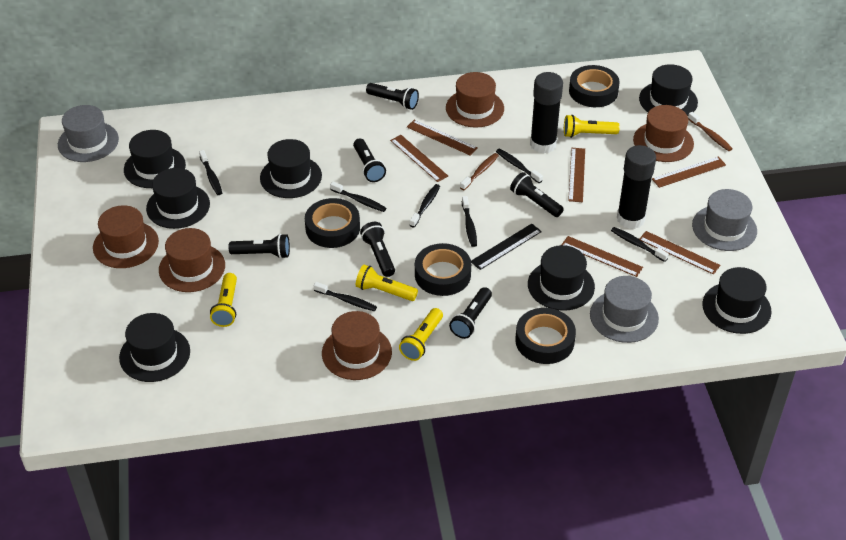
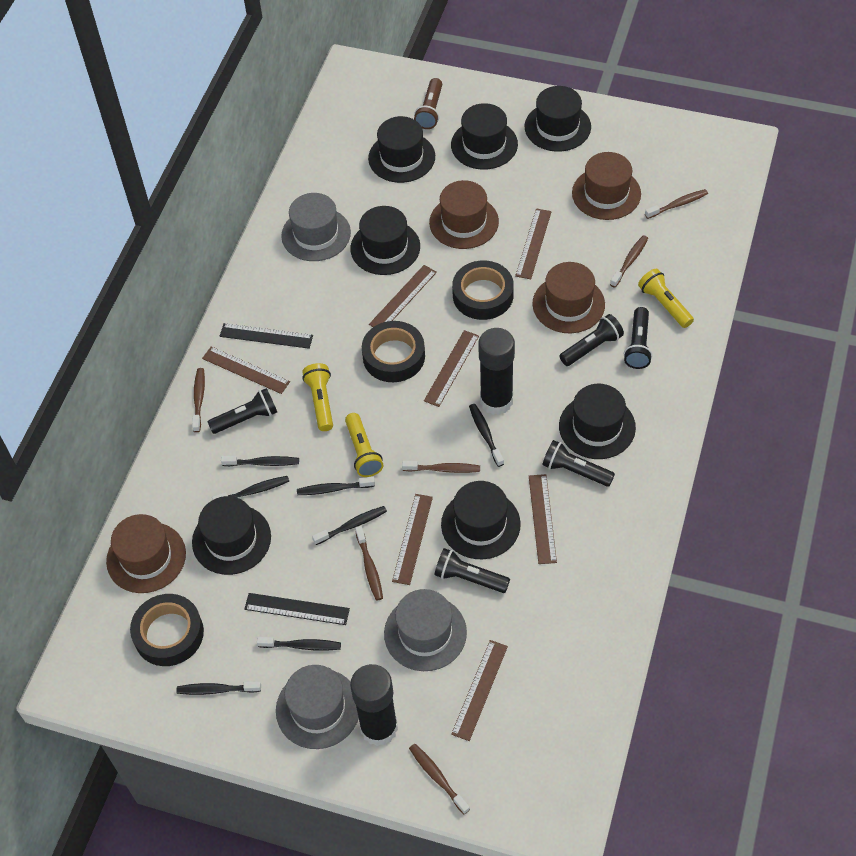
black flashlight: 6 -> 5
black ruler: 1 -> 2
black tape: 4 -> 3
brown flashlight: 0 -> 1
brown hat: 5 -> 4
brown ruler: 6 -> 7
brown toothbrush: 2 -> 6
yellow flashlight: 4 -> 3

